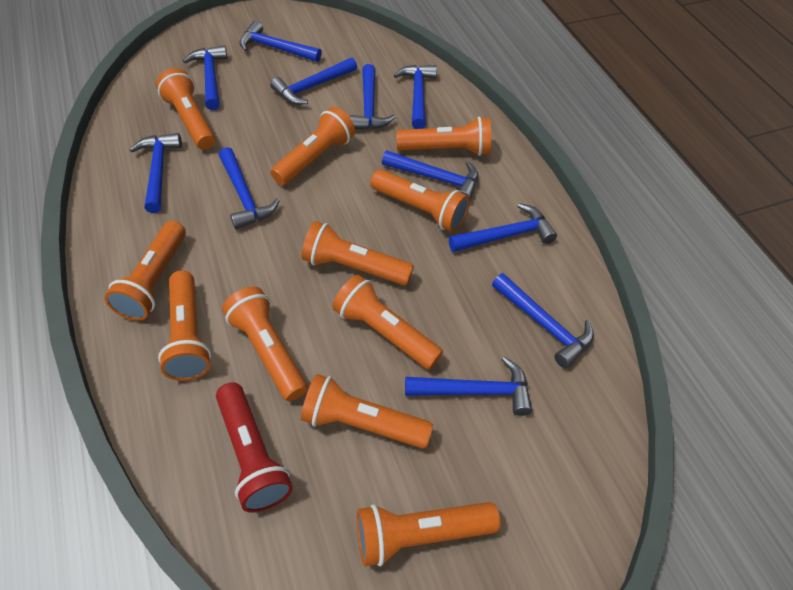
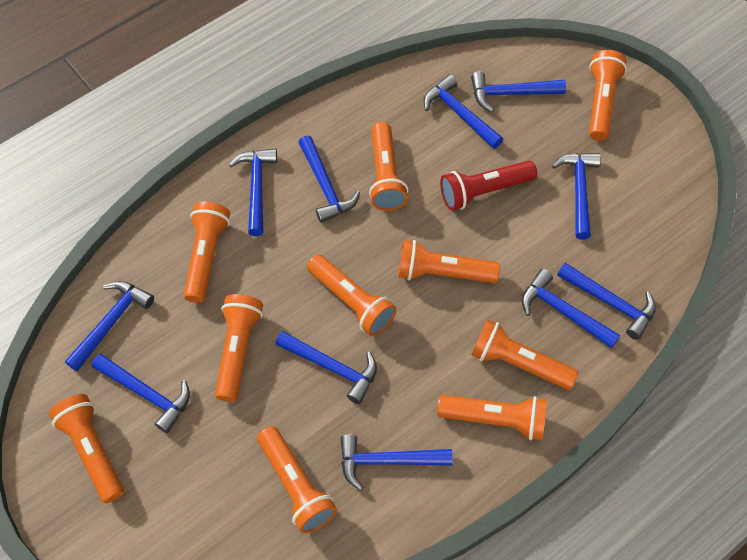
orange flashlight: 11 -> 10

